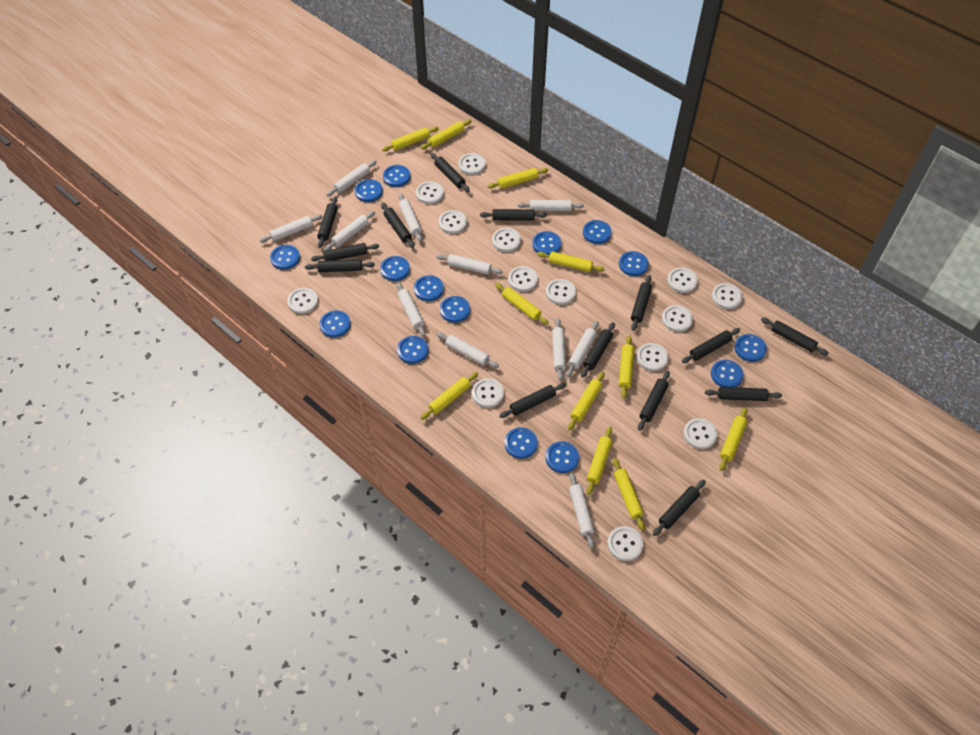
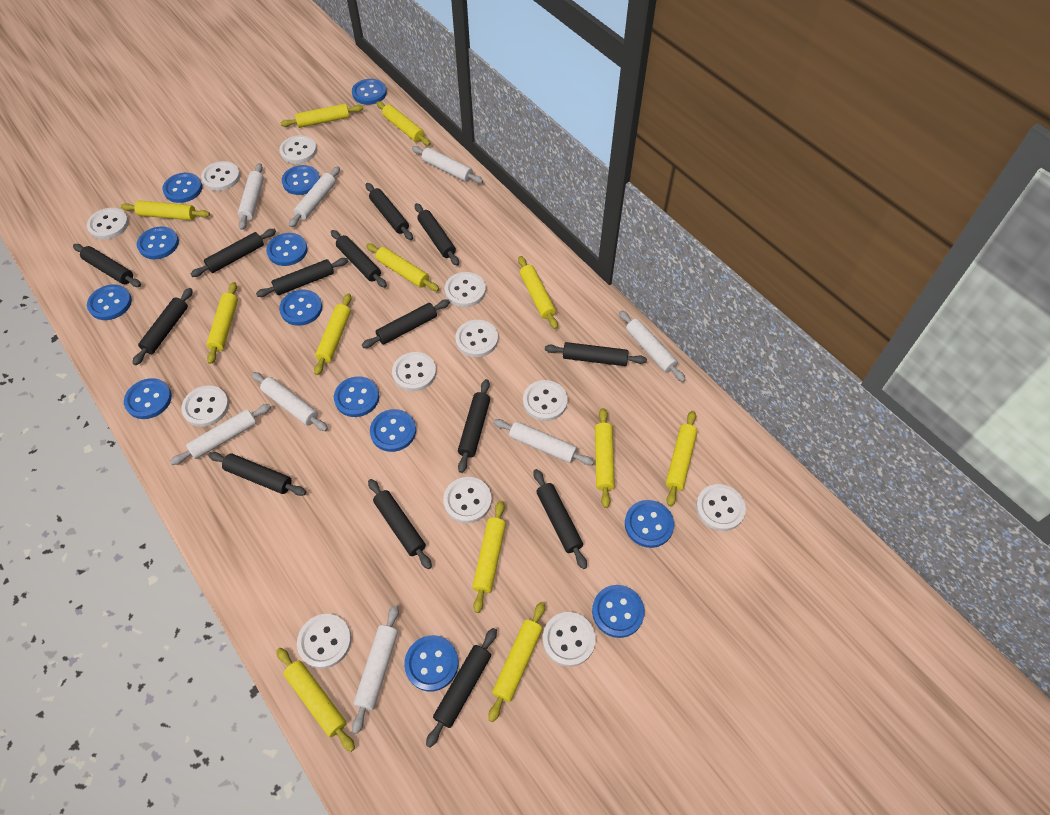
blue button: 15 -> 13
white button: 14 -> 12
white rolling pin: 11 -> 8
yellow rolling pin: 11 -> 12

